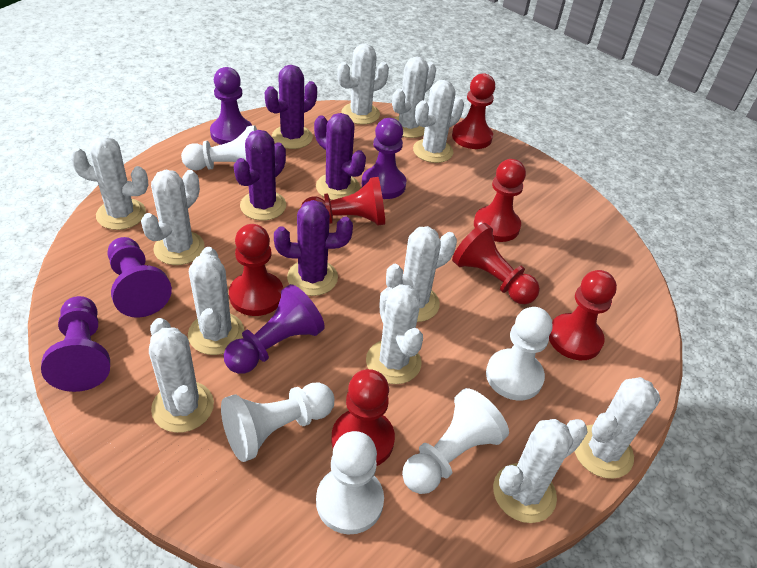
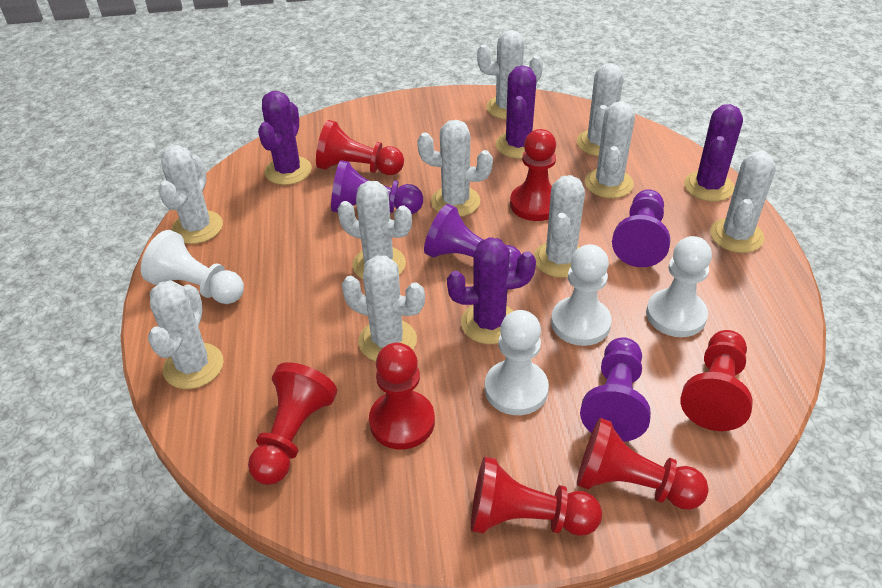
purple pawn: 5 -> 4
white cactus: 11 -> 10
white pawn: 5 -> 4

